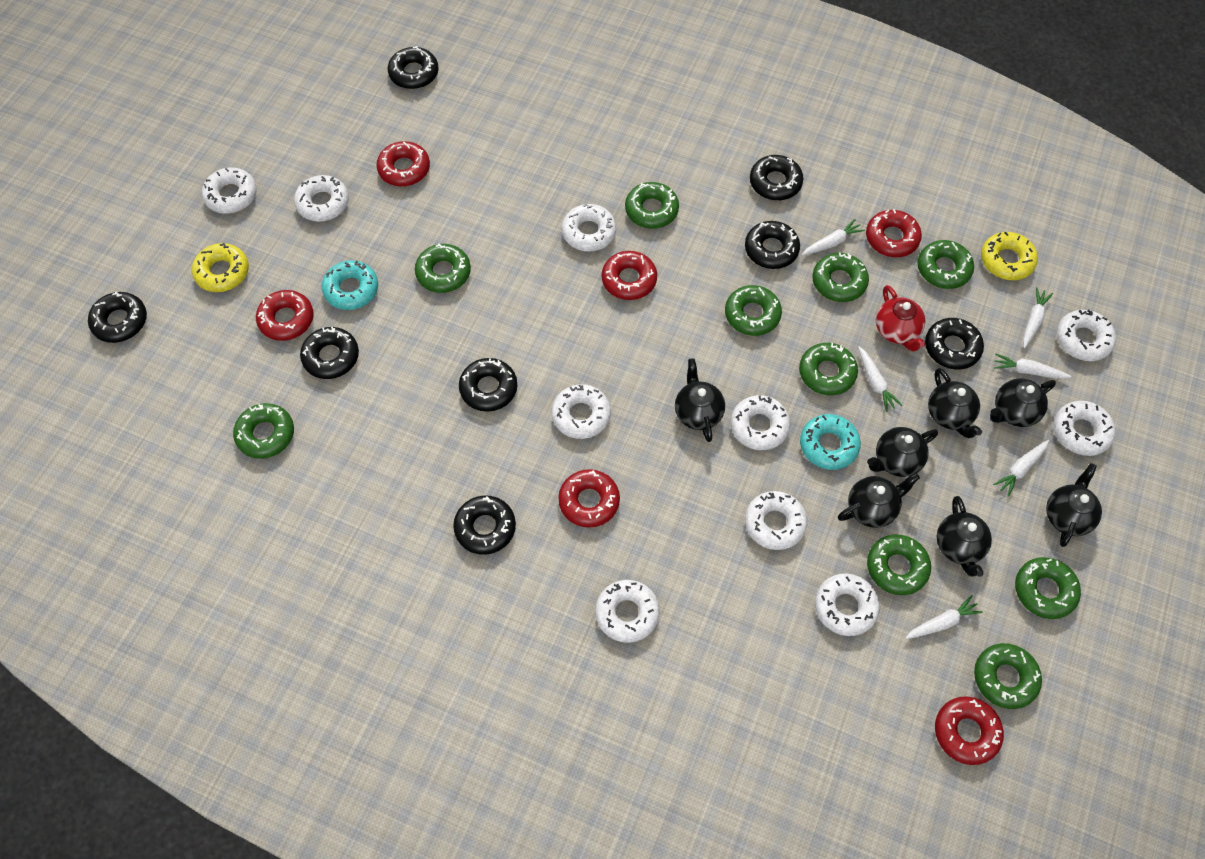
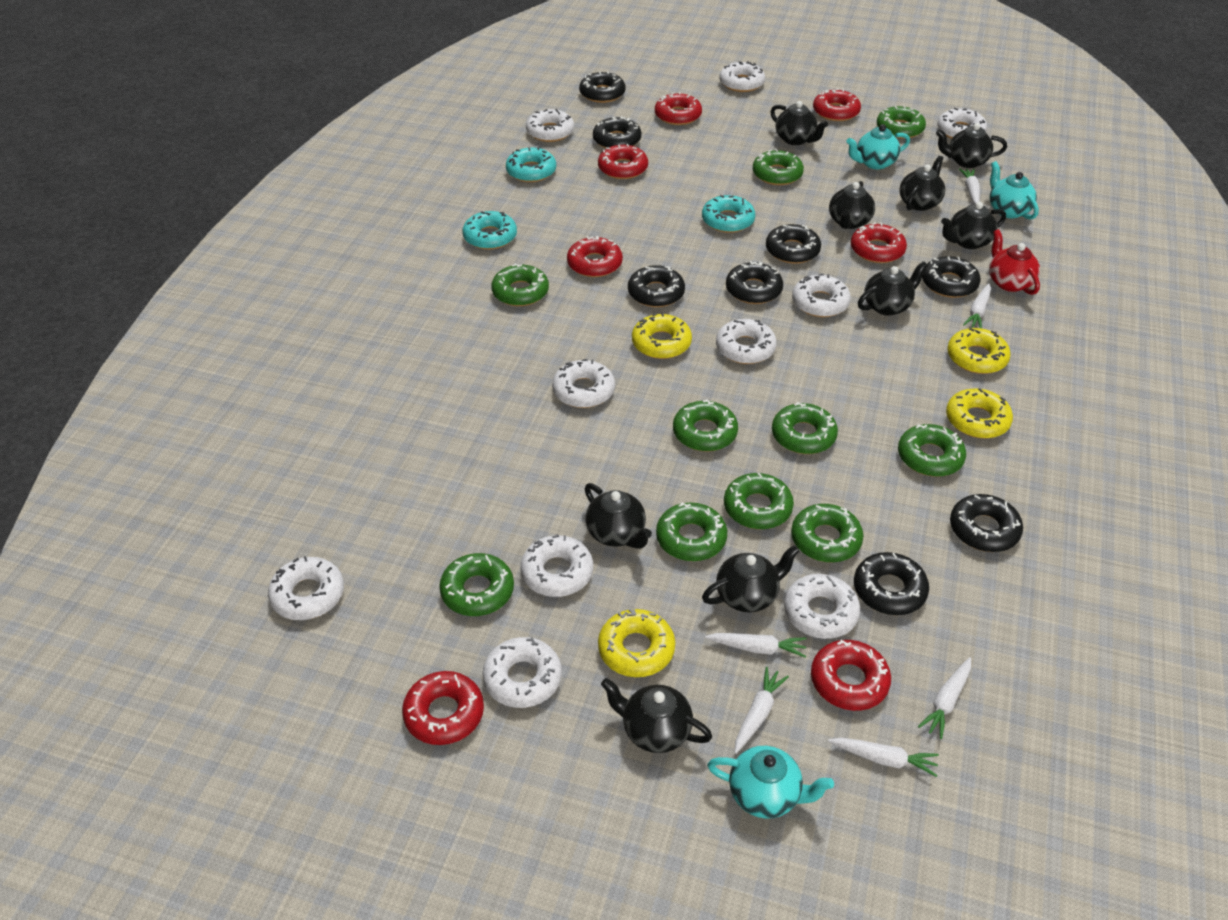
black teapot: 7 -> 9
red donut: 6 -> 7
turquoise donut: 2 -> 3
turquoise teapot: 0 -> 3
yellow donut: 2 -> 4

